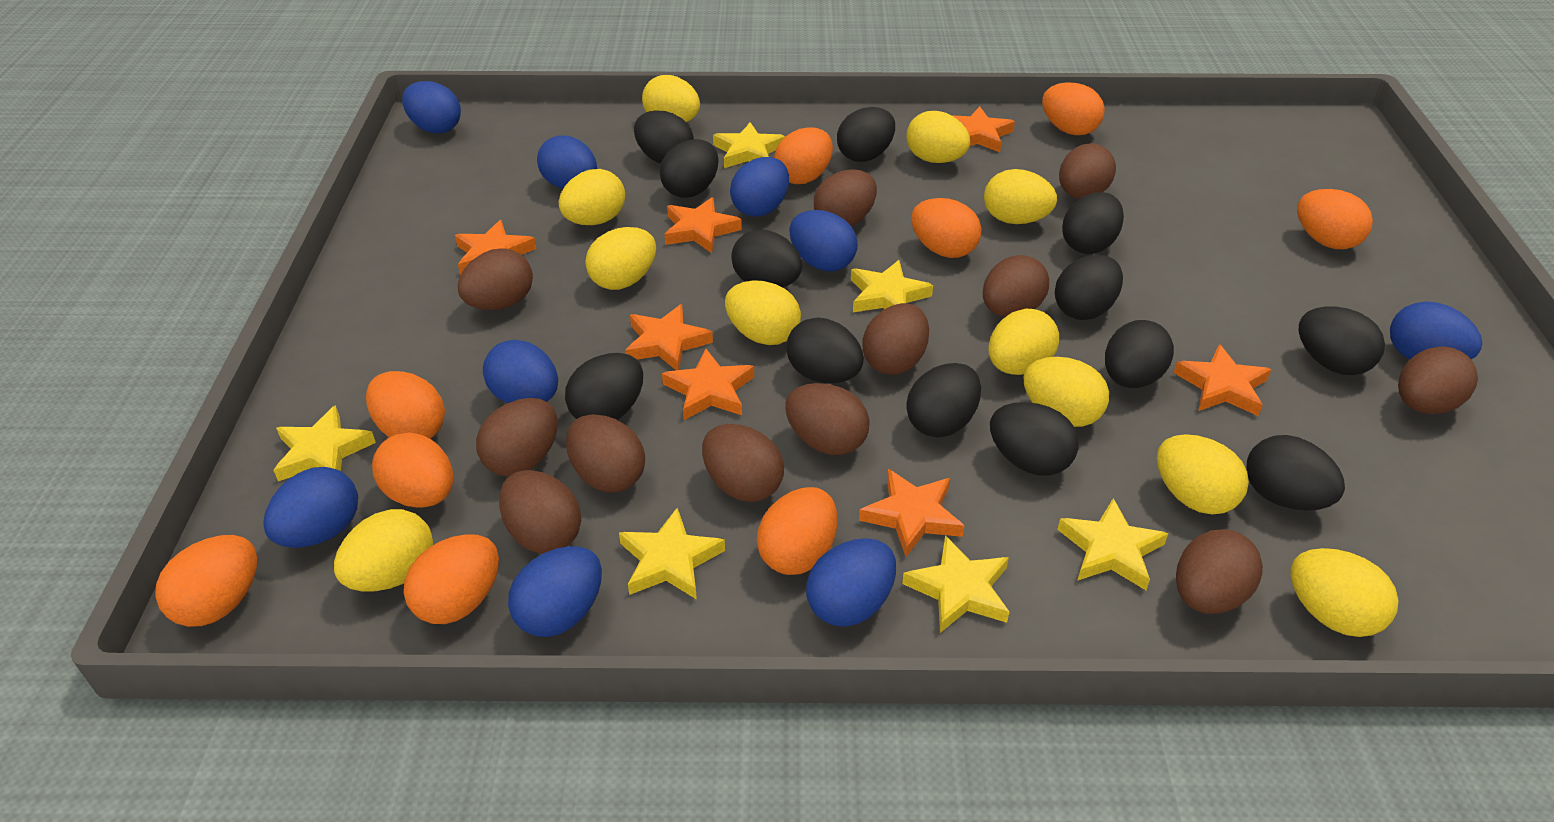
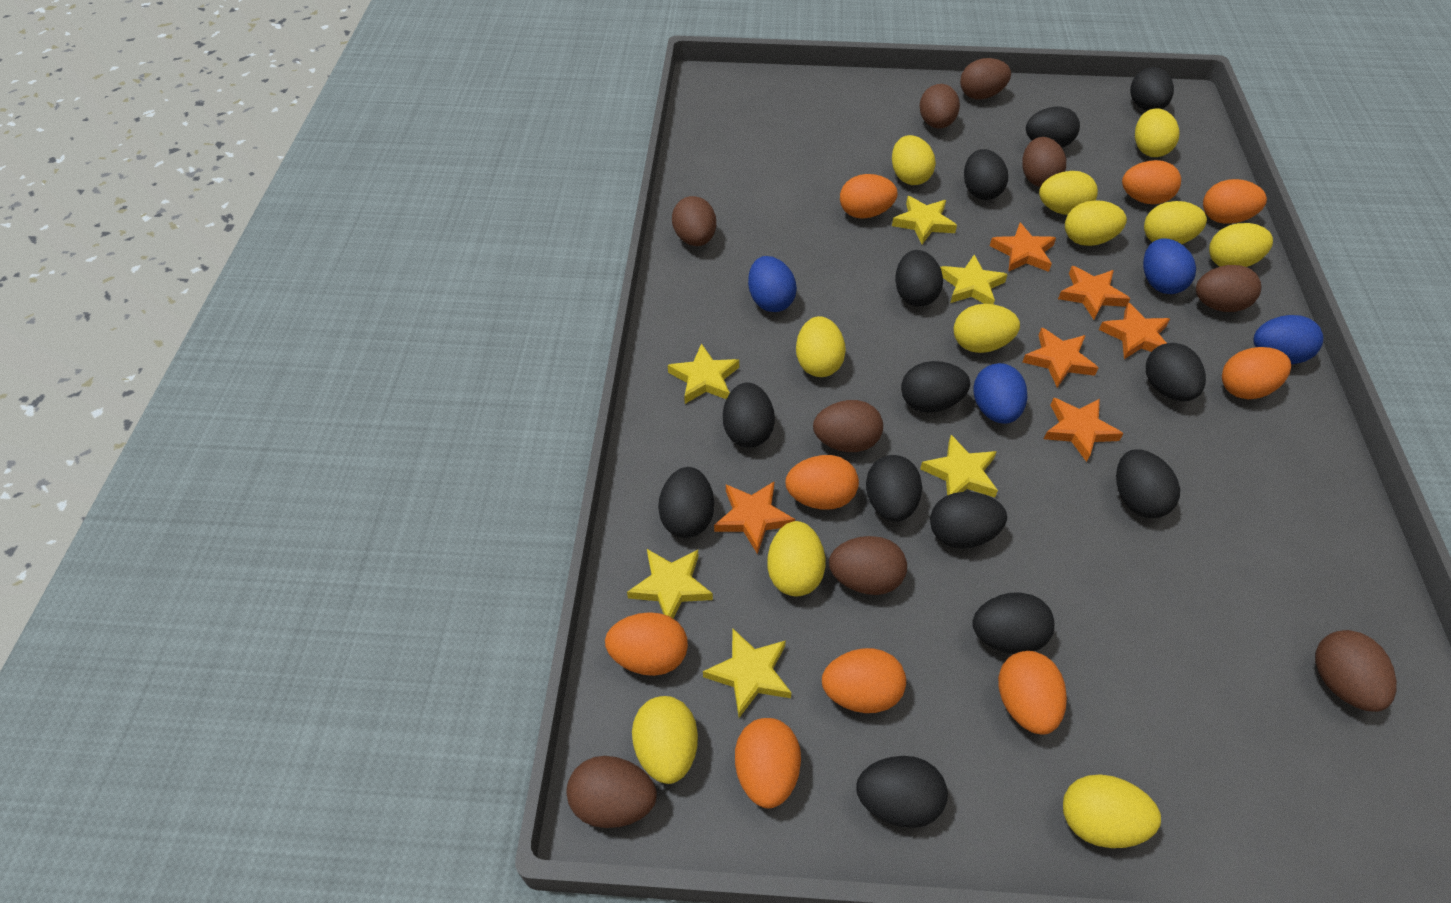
blue egg: 9 -> 4
brown egg: 12 -> 9
orange star: 7 -> 6

